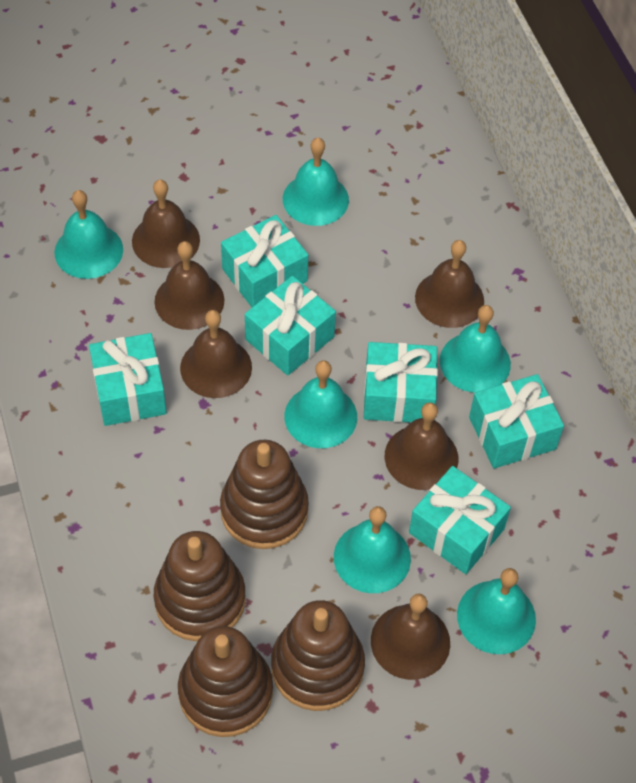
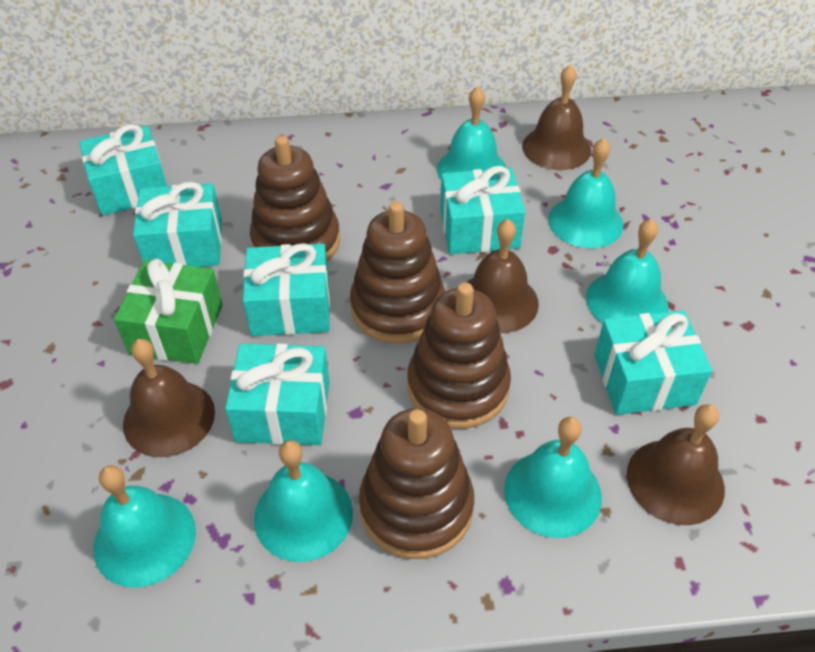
brown bell: 6 -> 4
green gift: 0 -> 1

